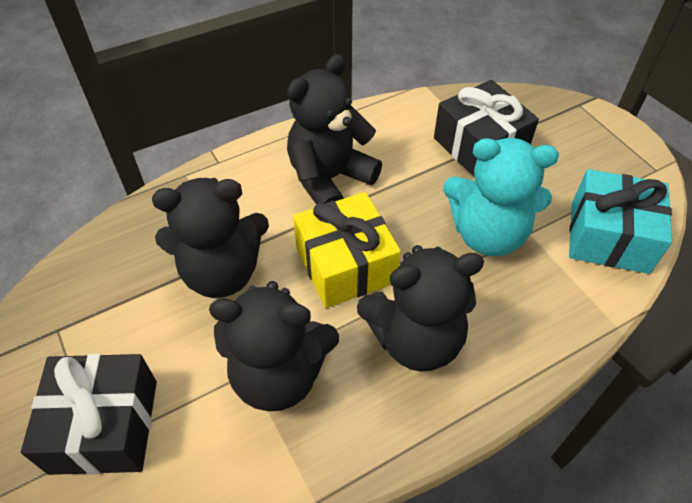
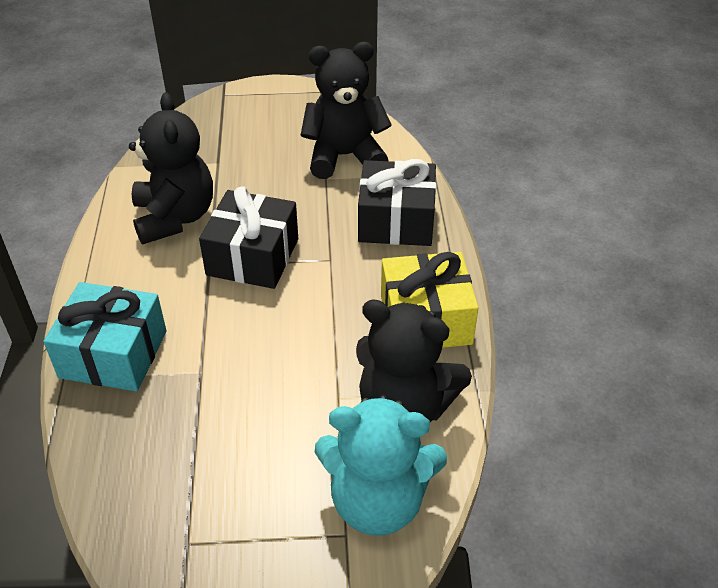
black teddy bear: 4 -> 3

